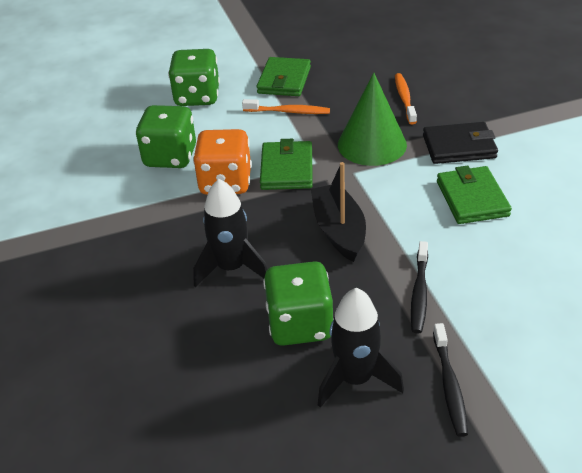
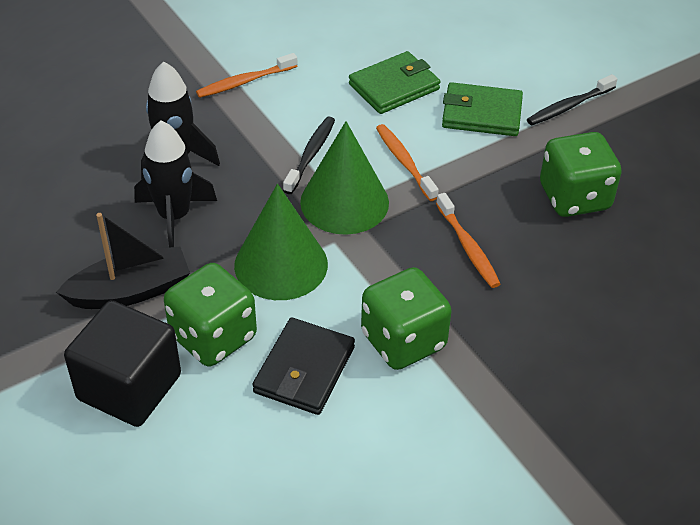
black cube: 0 -> 1
green cone: 1 -> 2
green wallet: 3 -> 2
orange dice: 1 -> 0
orange toothbrush: 2 -> 3

